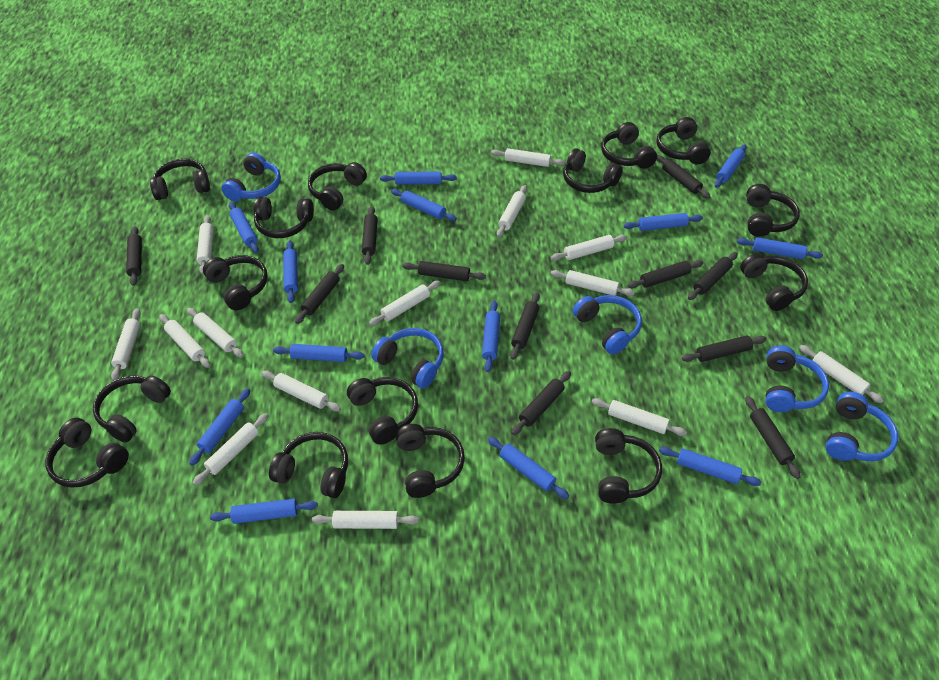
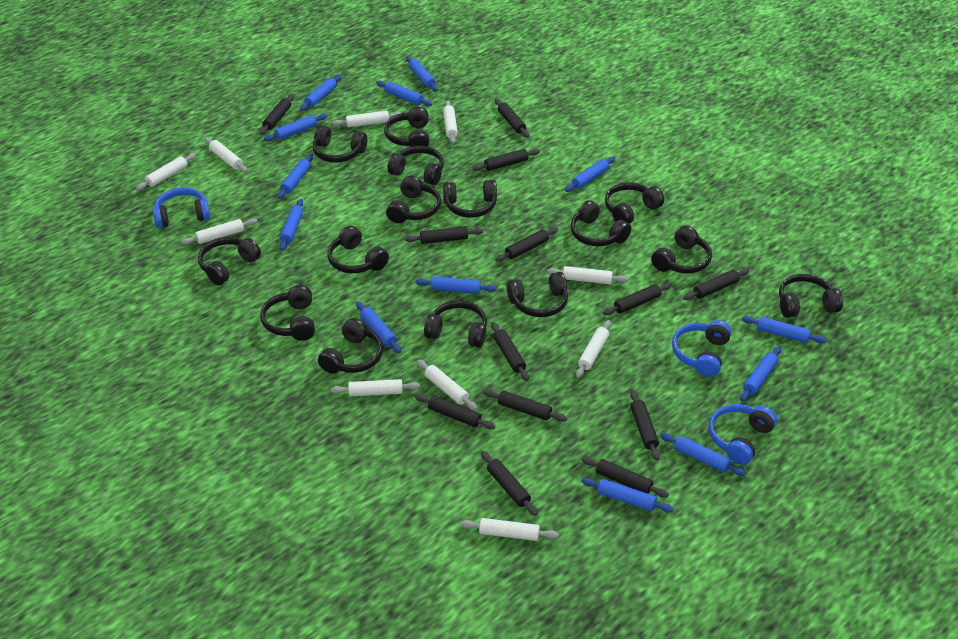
black rolling pin: 11 -> 13
blue headphones: 5 -> 3
white rolling pin: 14 -> 10

